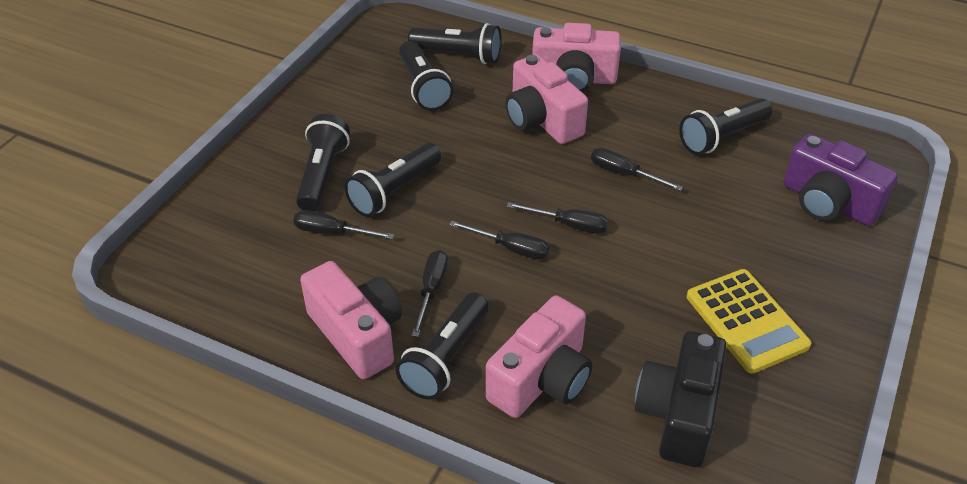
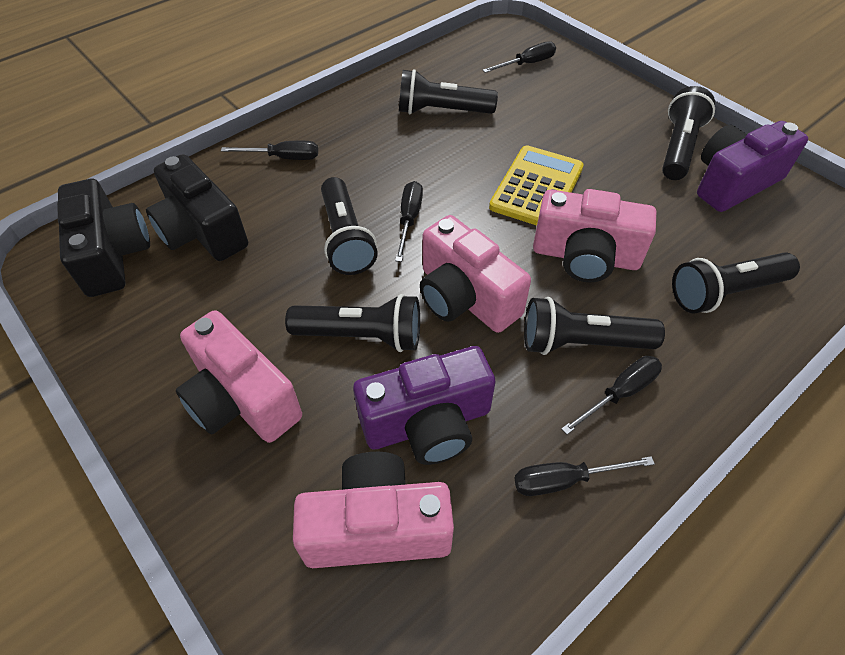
black camera: 1 -> 2
purple camera: 1 -> 2

